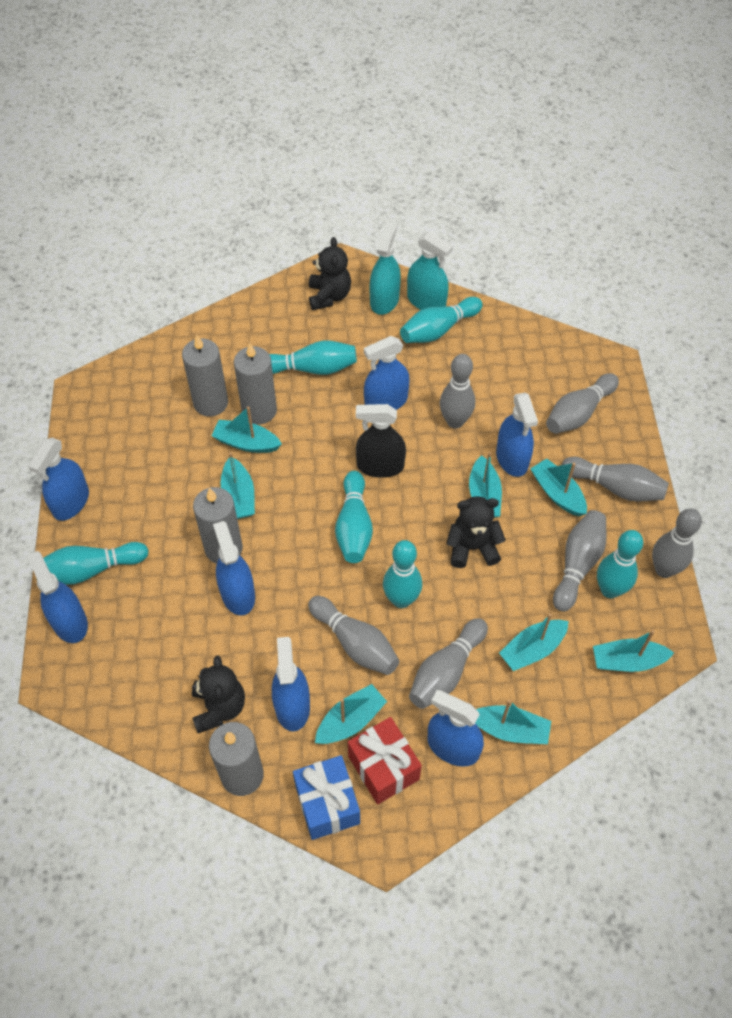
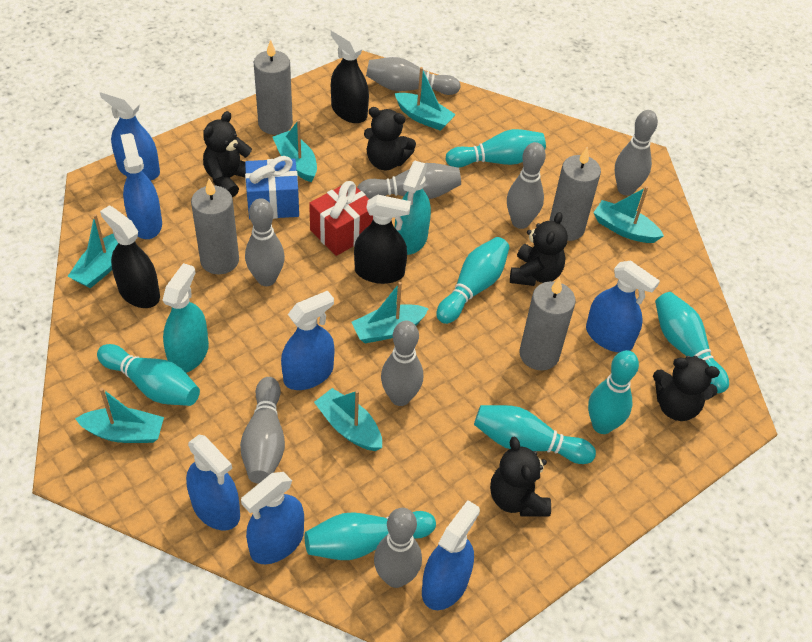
black spray bottle: 1 -> 3
black teddy bear: 3 -> 5
grey bowling pin: 7 -> 8
turquoise boat: 8 -> 7
turquoise bowling pin: 6 -> 7

